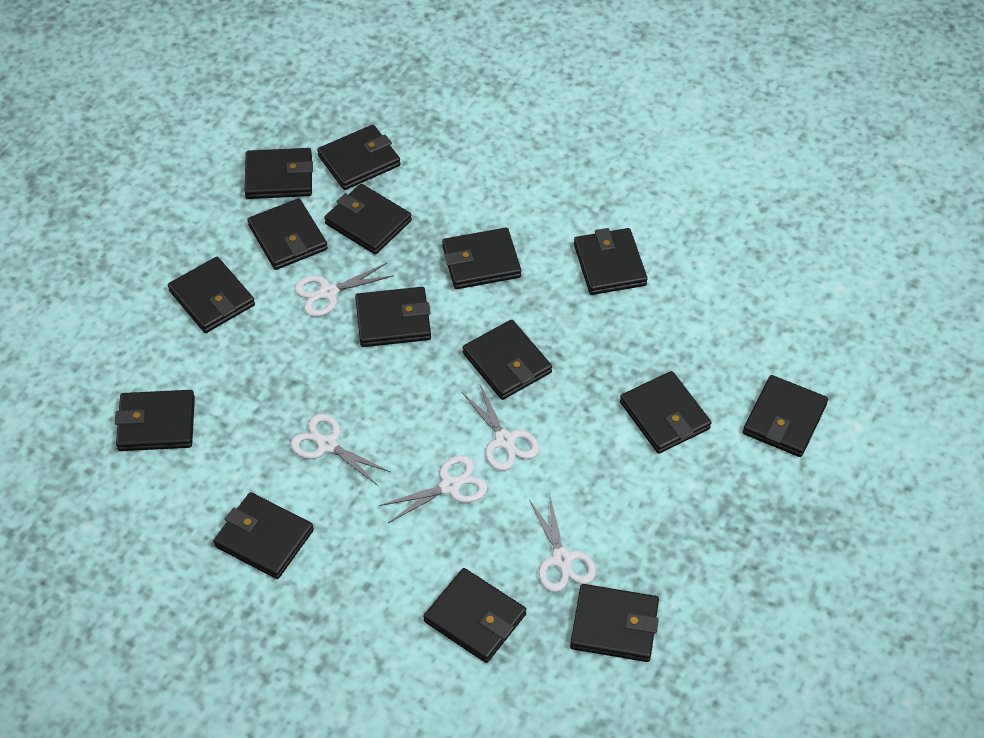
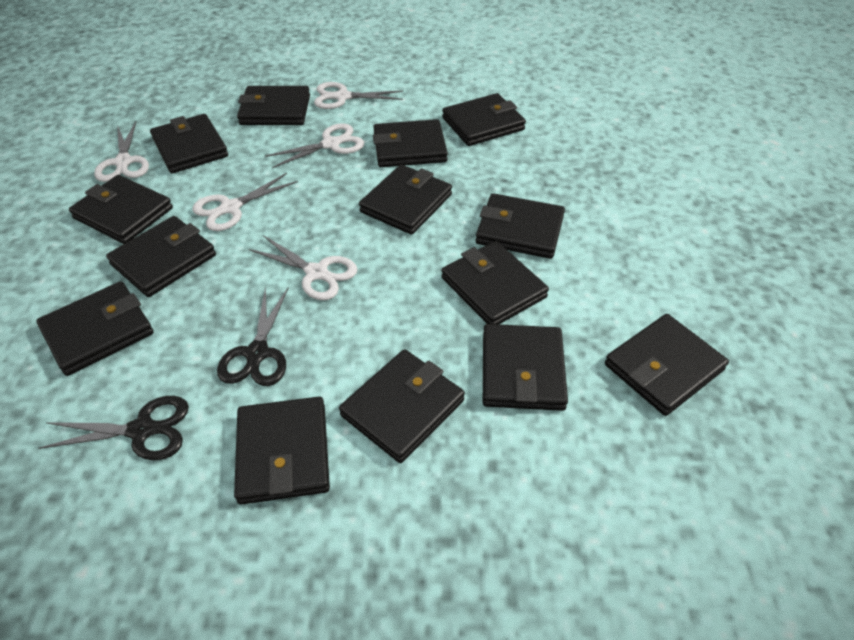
black scissors: 0 -> 2
black wallet: 15 -> 14

